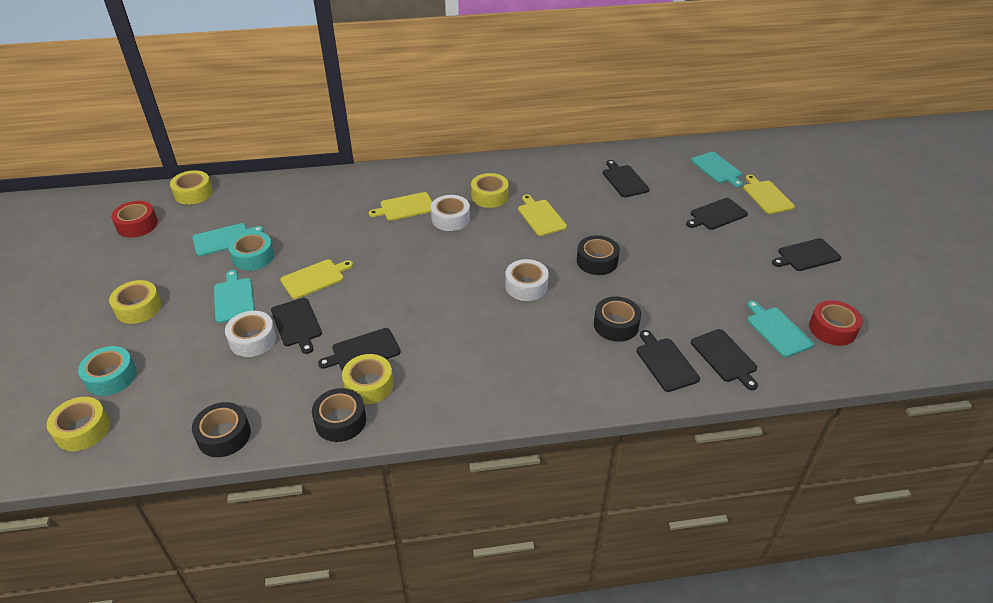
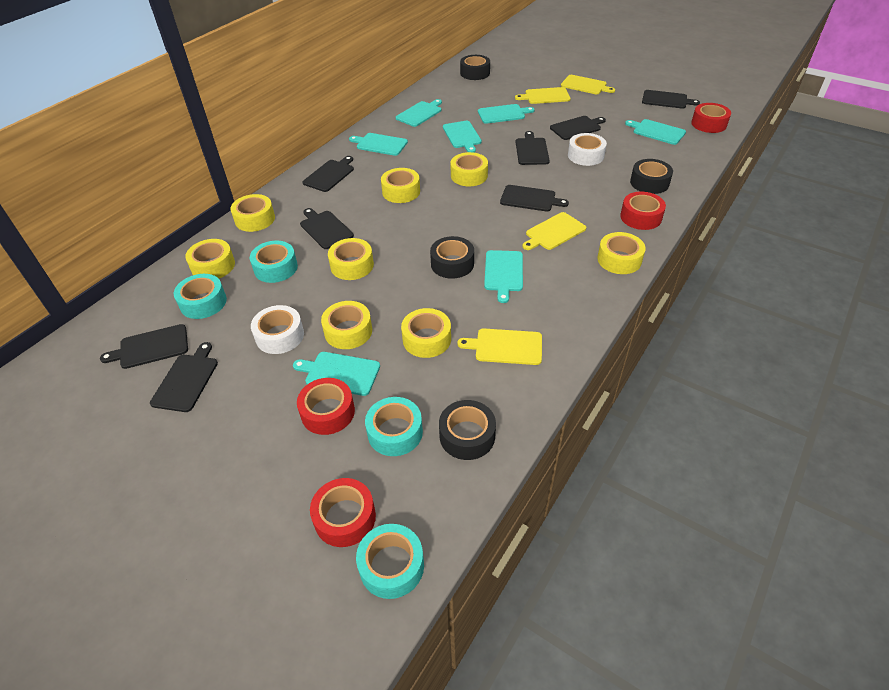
black cutting board: 7 -> 8
red tape: 2 -> 4
turquoise cutting board: 4 -> 7
turquoise tape: 2 -> 4
white tape: 3 -> 2
yellow tape: 5 -> 8

